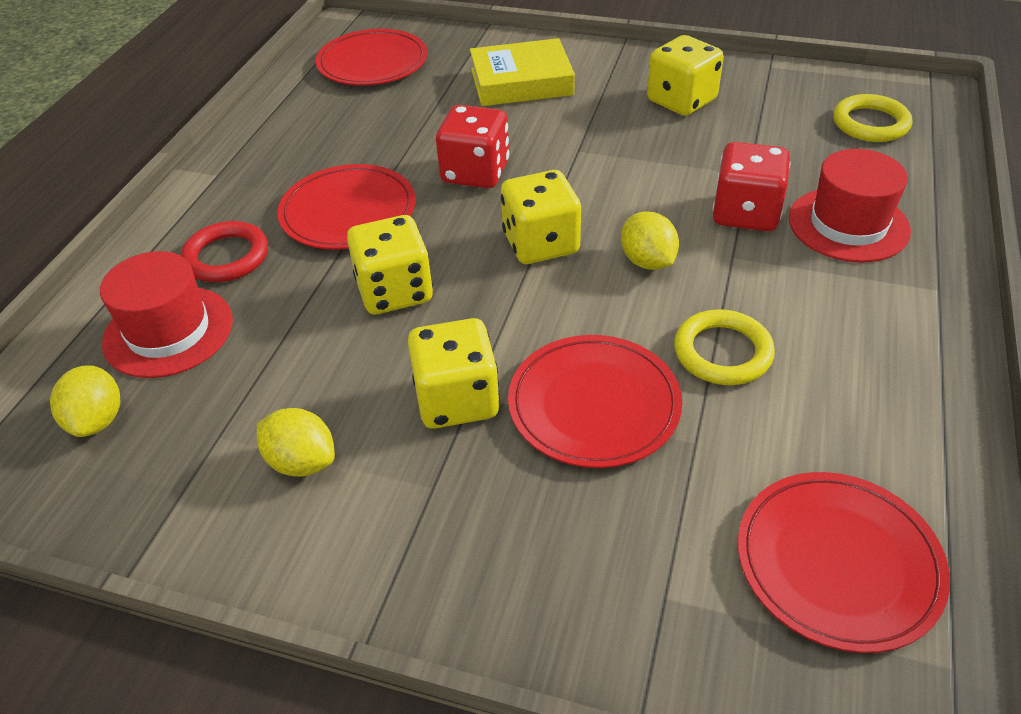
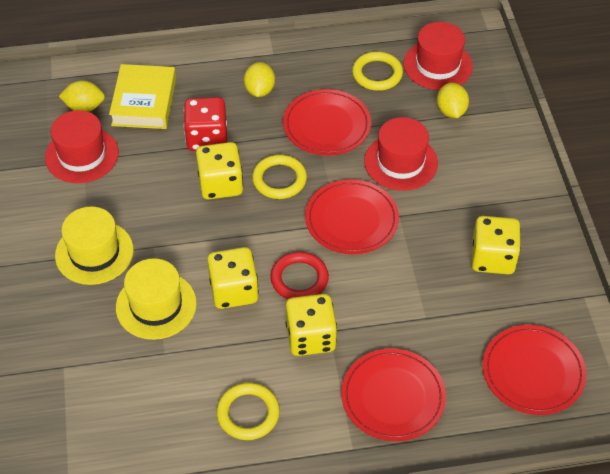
red dice: 2 -> 1
red hat: 2 -> 3
yellow hat: 0 -> 2
yellow ring: 2 -> 3

